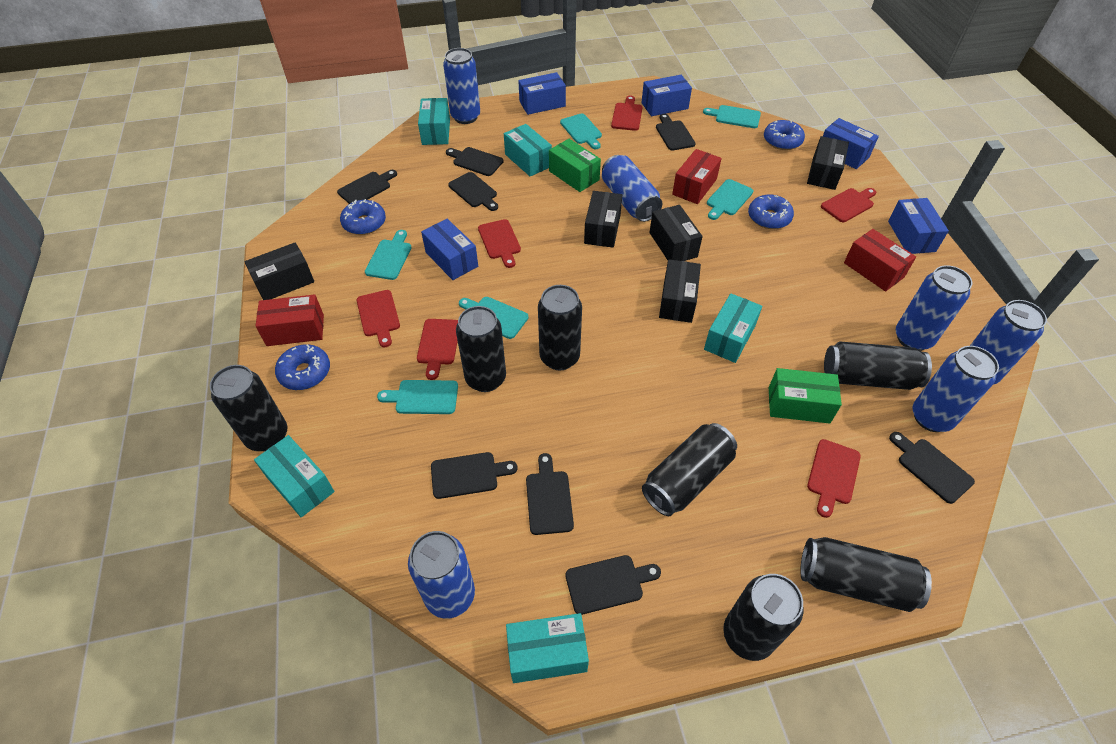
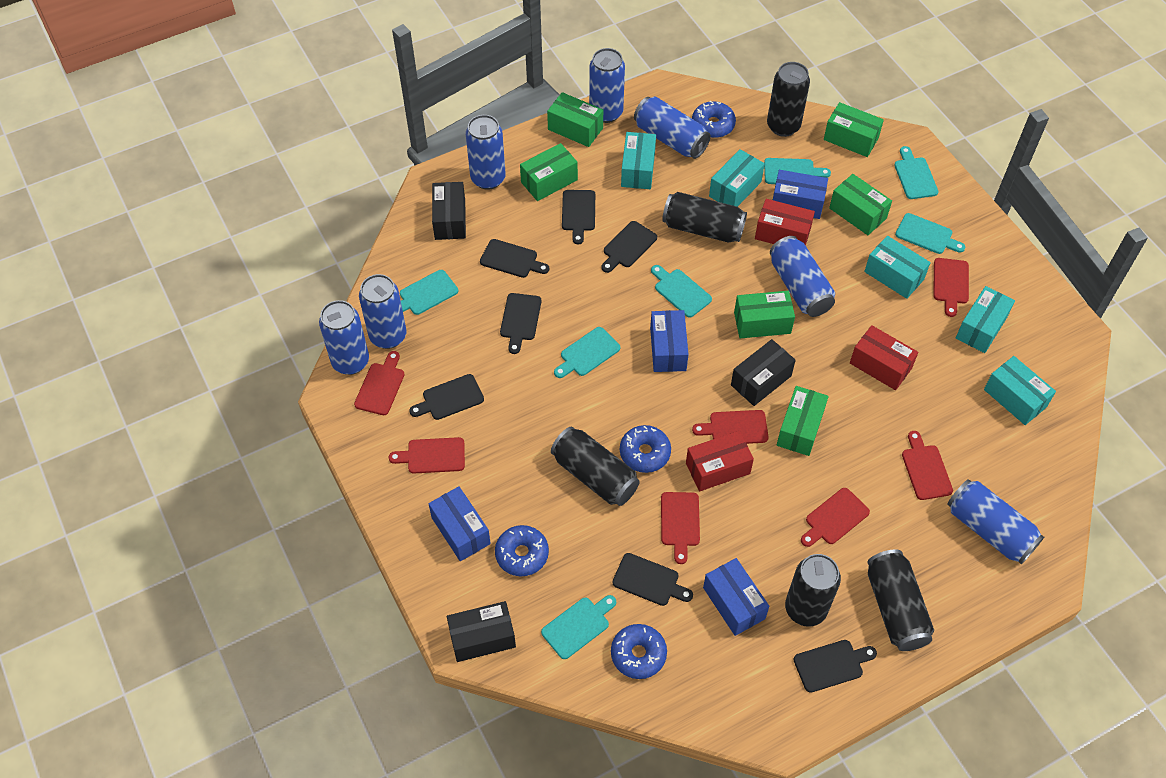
black box: 5 -> 3
black can: 7 -> 5
black cutting board: 8 -> 7
blue box: 5 -> 4
blue can: 6 -> 7
green box: 2 -> 6
red cutting board: 6 -> 7
turquoise cutting board: 6 -> 7

